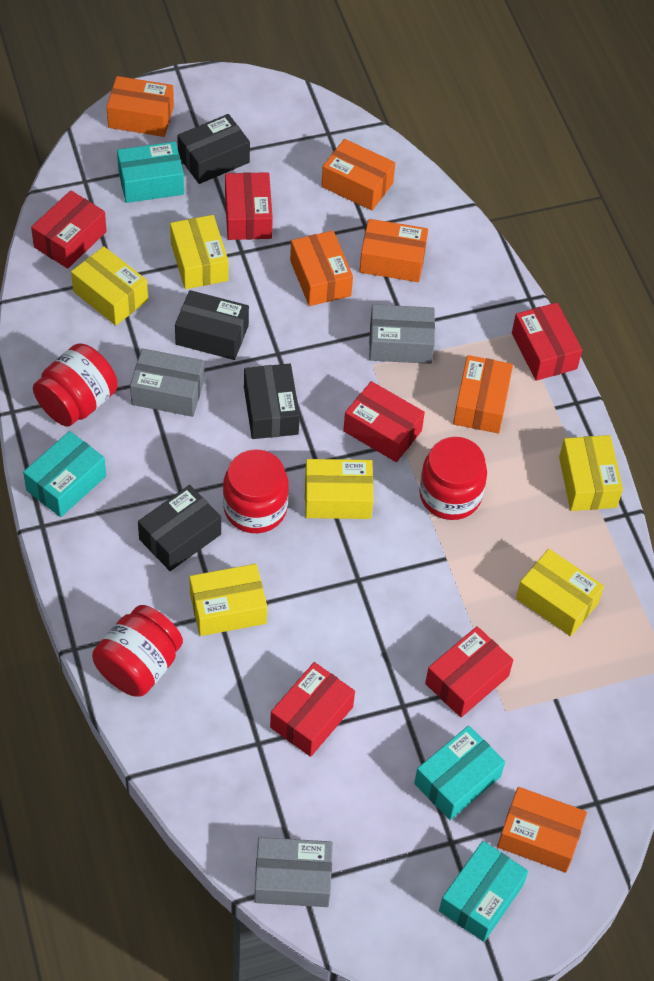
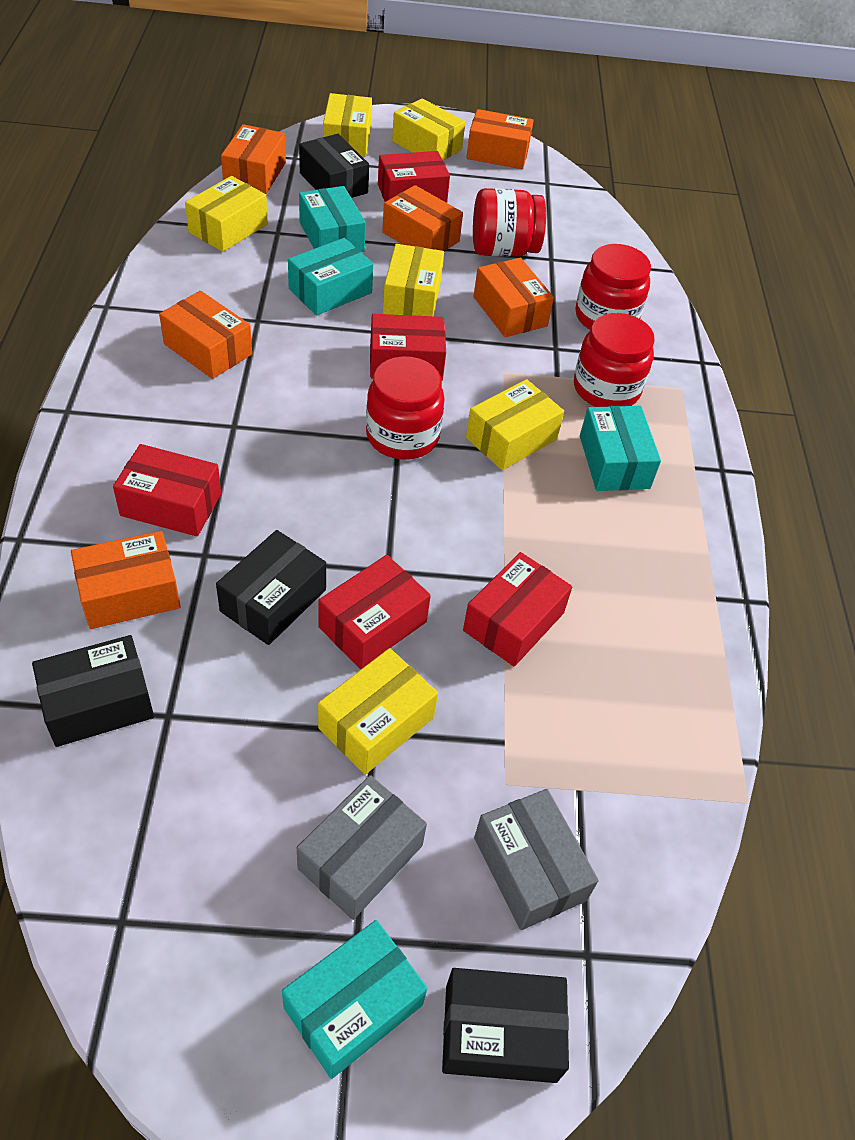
grey box: 3 -> 2
red box: 6 -> 5

